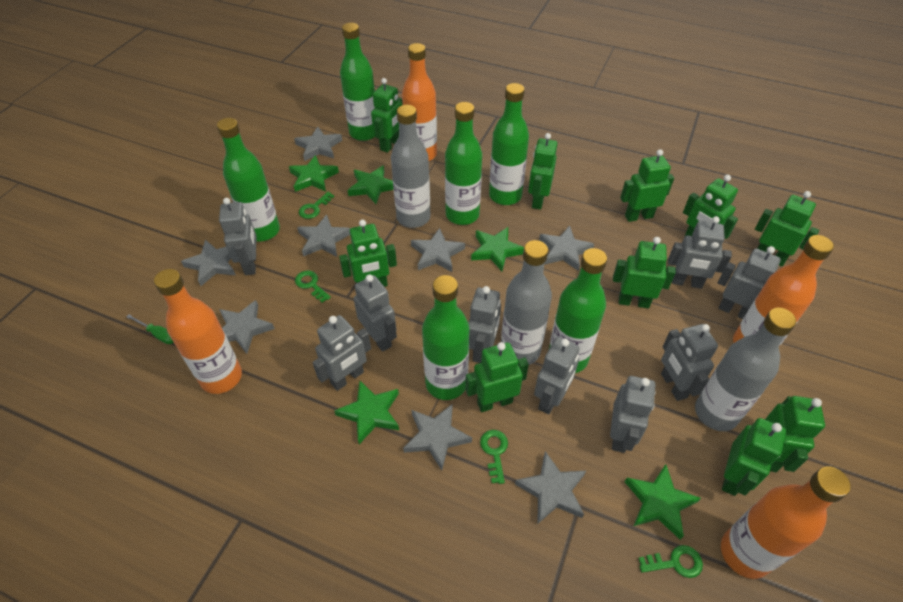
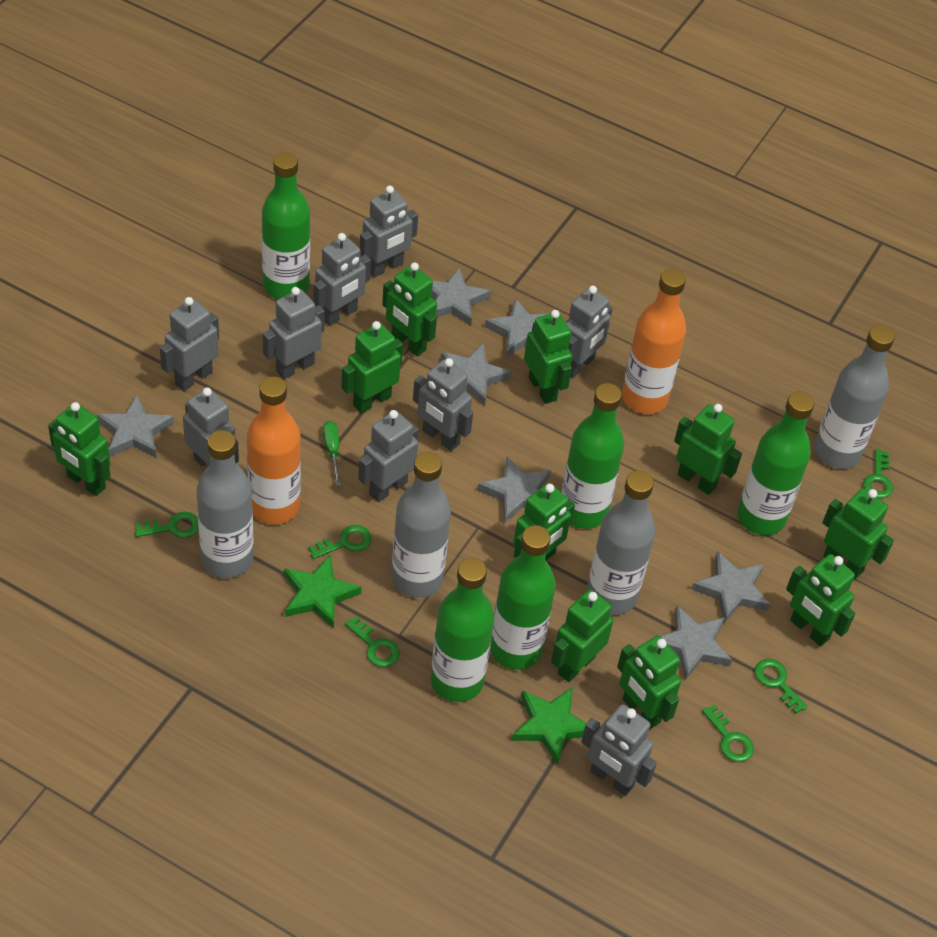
green bottle: 6 -> 5
green key: 4 -> 6
green star: 5 -> 2
grey bottle: 3 -> 4
grey star: 8 -> 7
orange bottle: 4 -> 2

